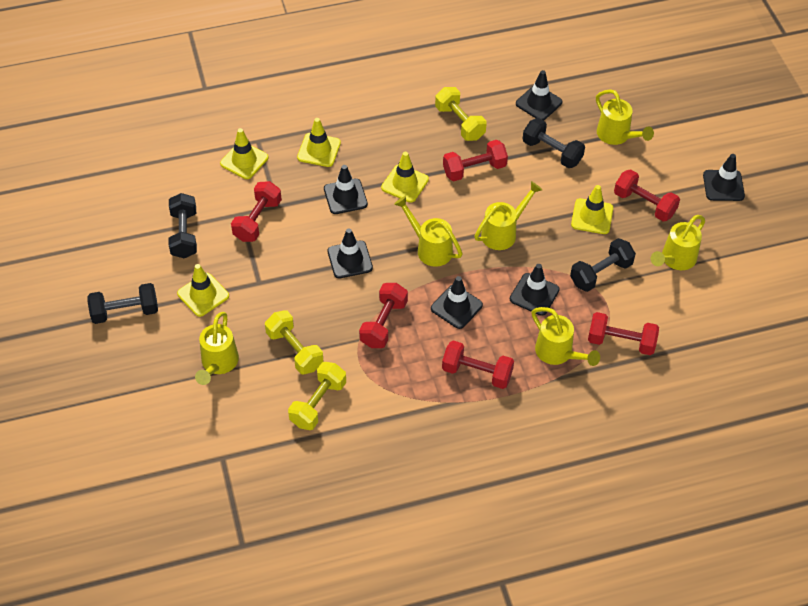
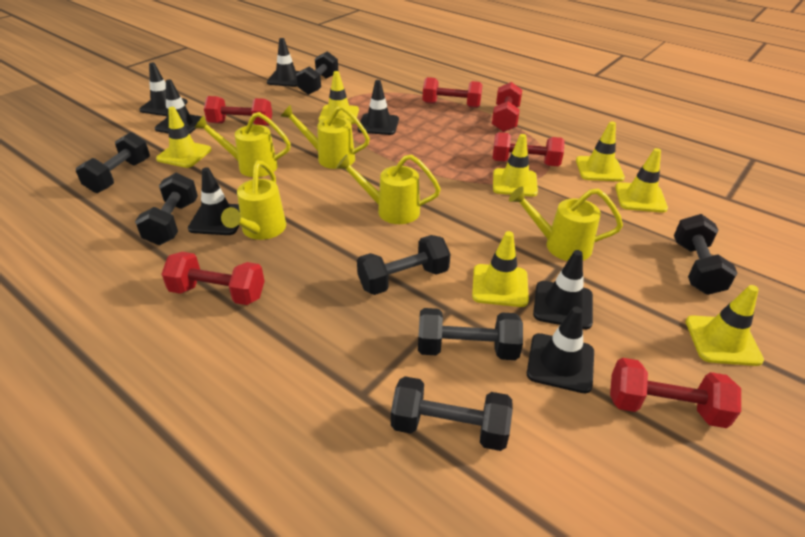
black dumbbell: 4 -> 7
black traffic cone: 6 -> 7
yellow dumbbell: 3 -> 0
yellow traffic cone: 5 -> 7
yellow watering can: 6 -> 5

